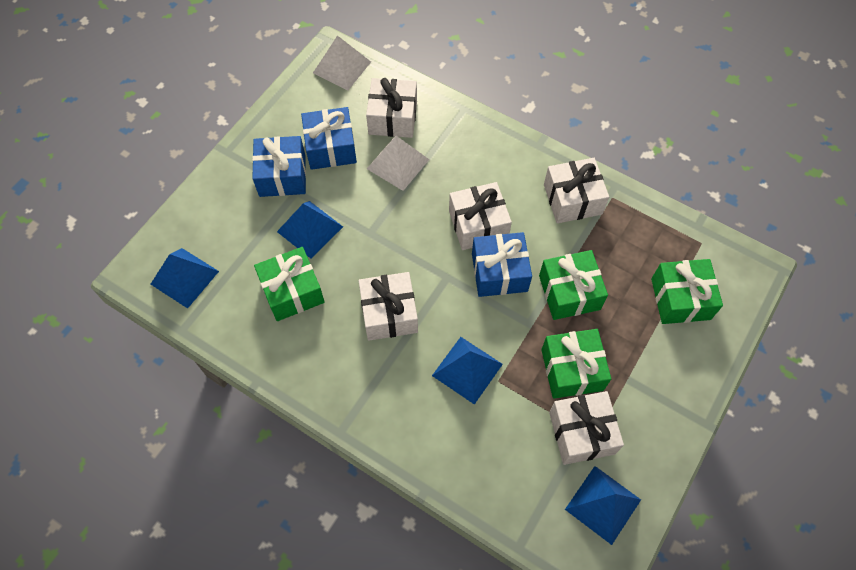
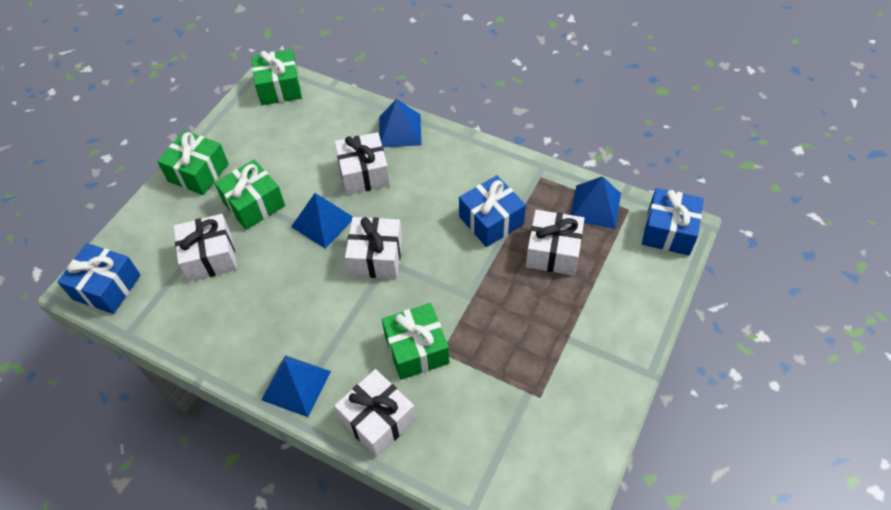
white pyramid: 2 -> 0

